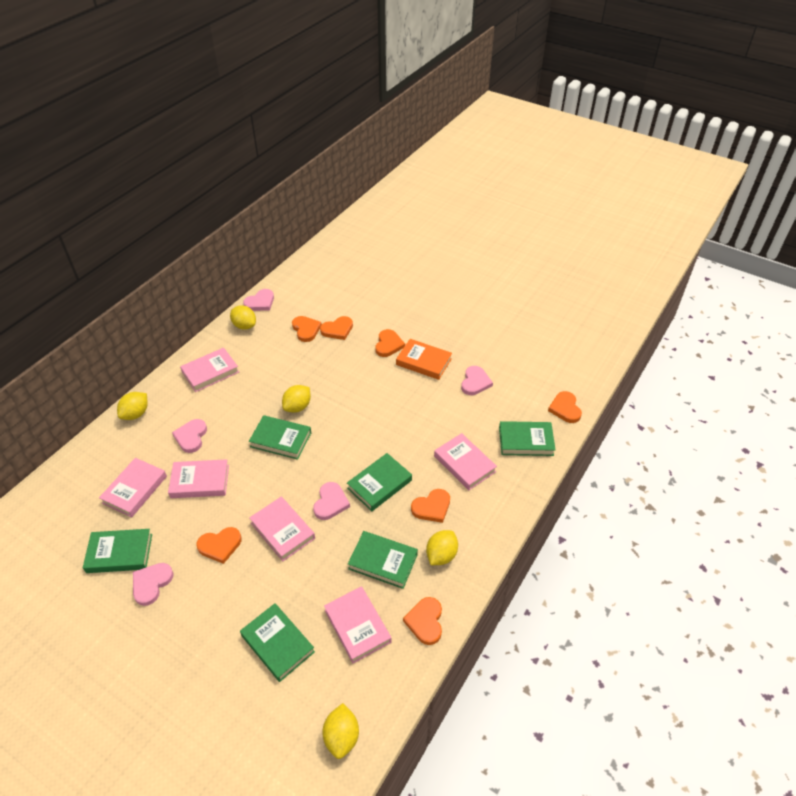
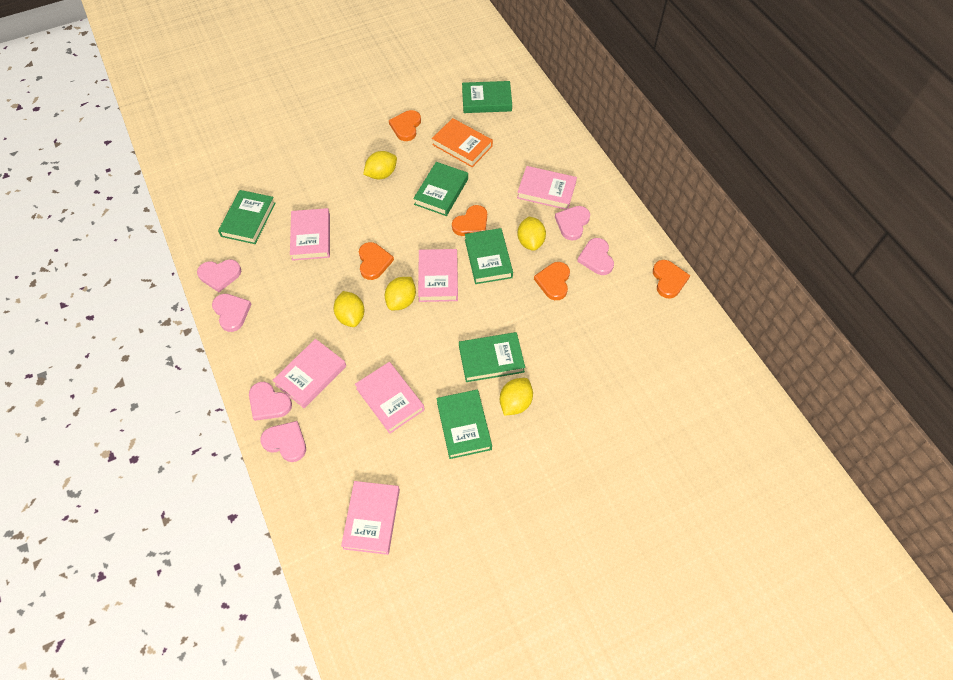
orange heart: 7 -> 5
pink heart: 5 -> 6

